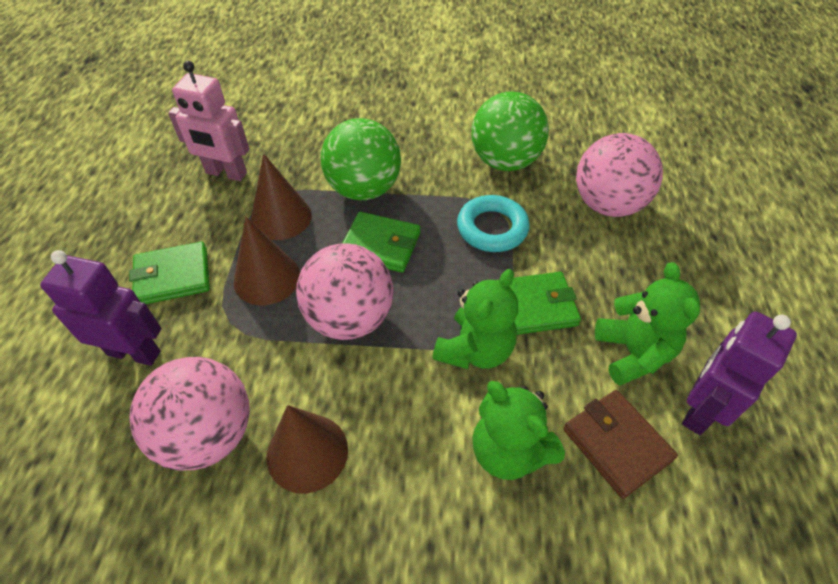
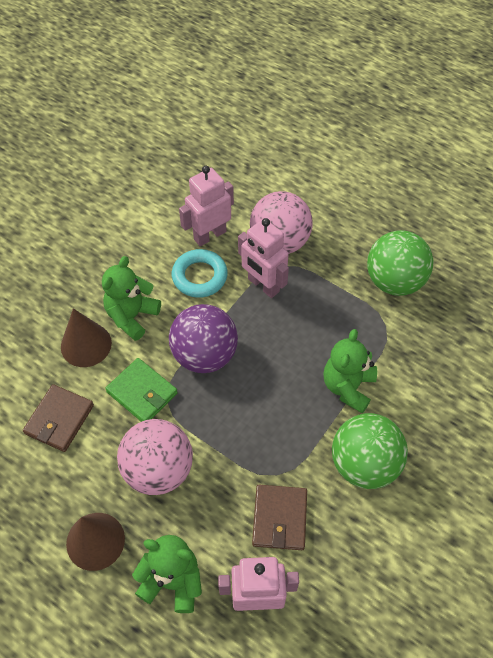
brown cone: 3 -> 2
brown wallet: 1 -> 2
green wallet: 3 -> 1
pink ball: 3 -> 2
pink robot: 1 -> 3
purple ball: 0 -> 1
purple robot: 2 -> 0

